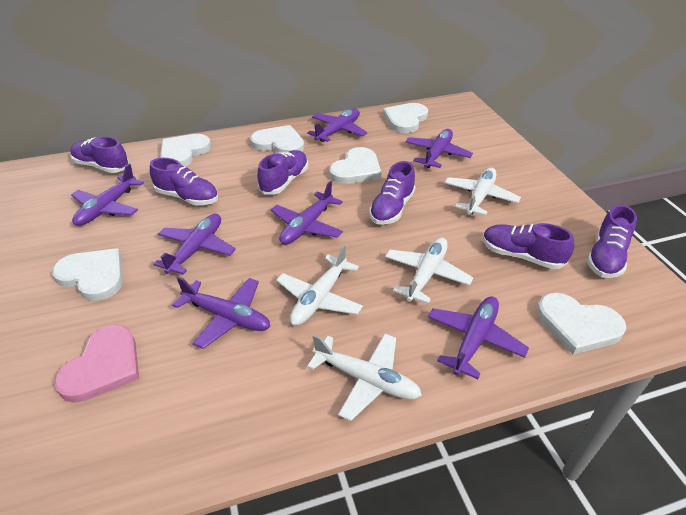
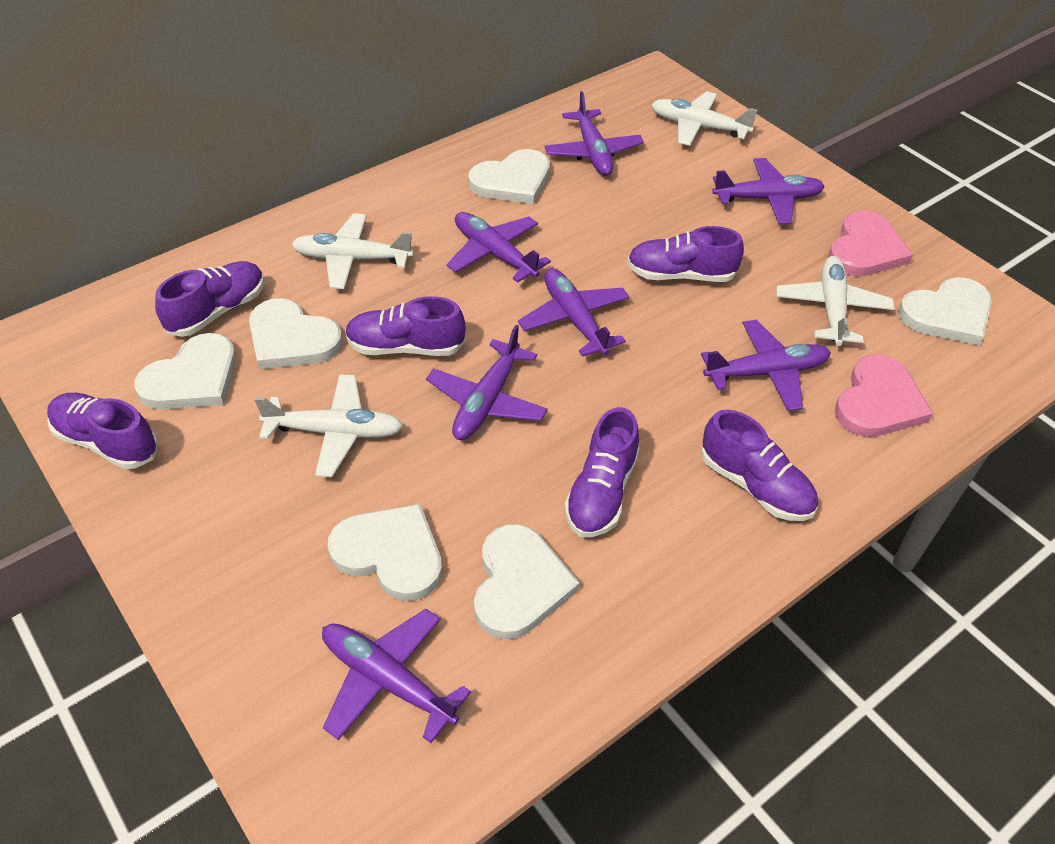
pink heart: 1 -> 2

